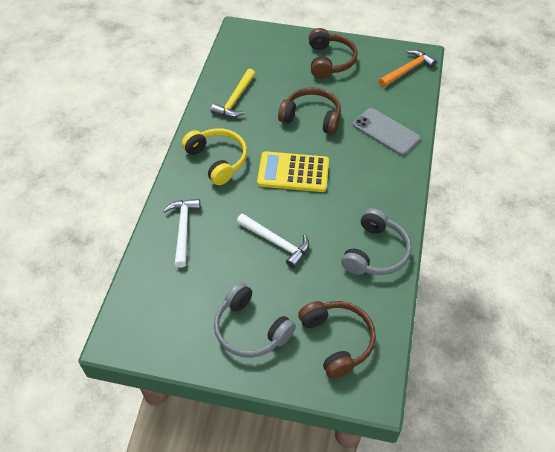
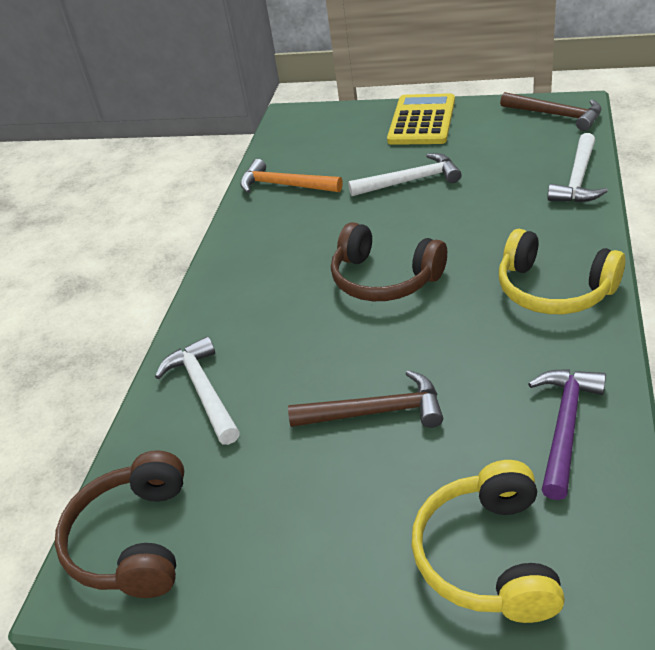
brown hammer: 0 -> 2
brown headphones: 3 -> 2
grey headphones: 2 -> 0
grey phone: 1 -> 0
purple hammer: 0 -> 1
white hammer: 2 -> 3
yellow hammer: 1 -> 0
yellow headphones: 1 -> 2

